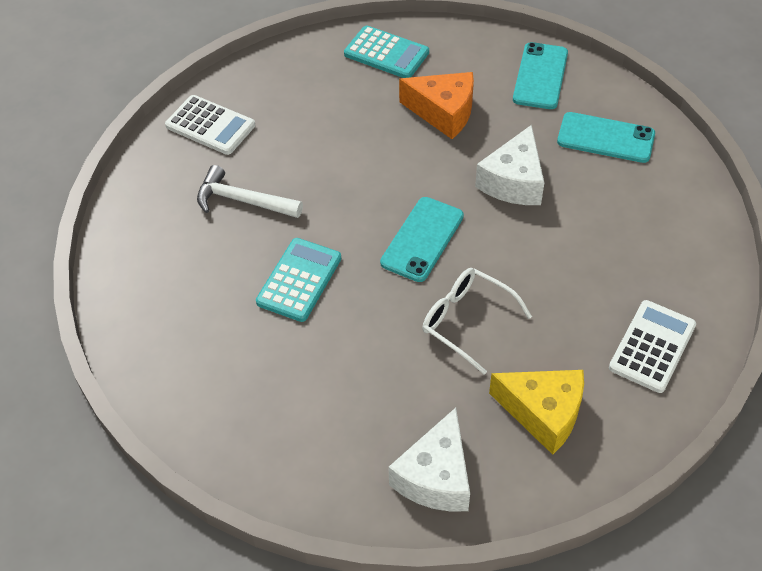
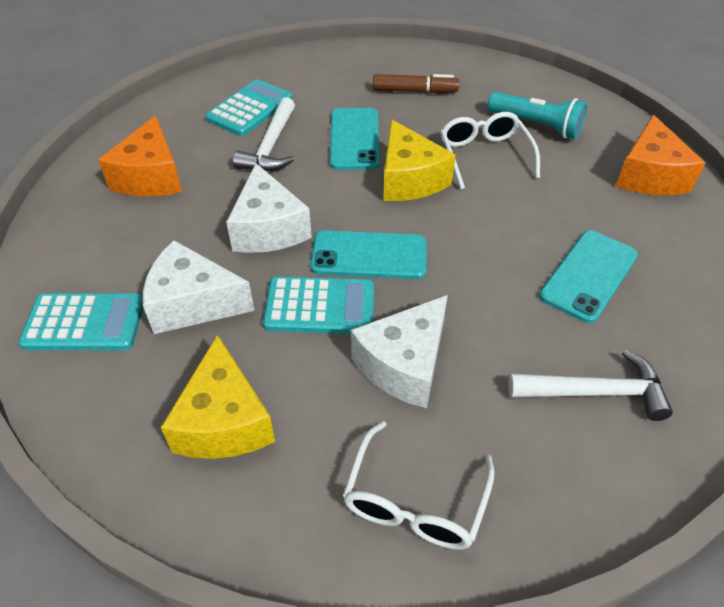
brown marker: 0 -> 1
orange cheese: 1 -> 2
turquoise calculator: 2 -> 3
turquoise flashlight: 0 -> 1
white calculator: 2 -> 0
white cheese: 2 -> 3
white glasses: 1 -> 2
white hammer: 1 -> 2
yellow cheese: 1 -> 2

